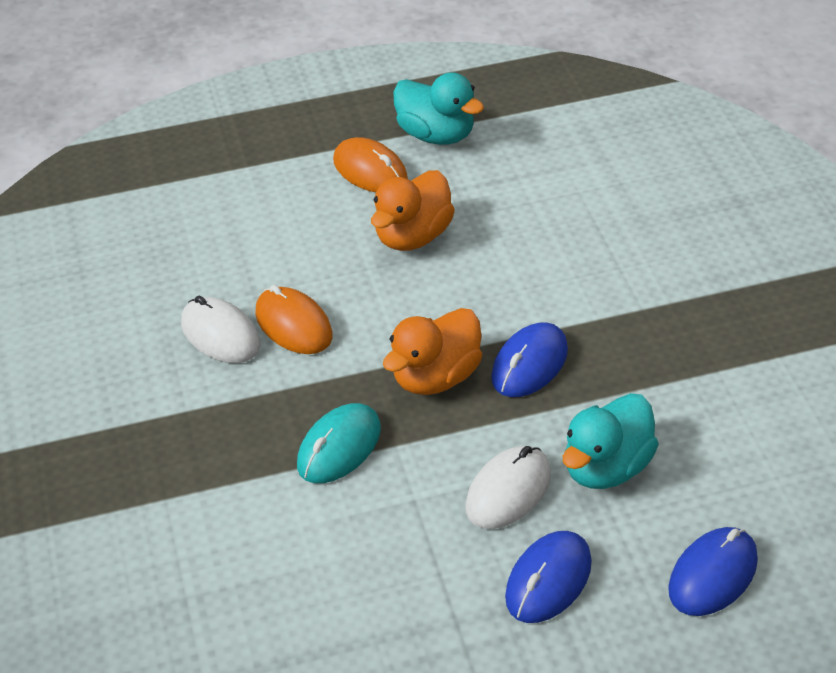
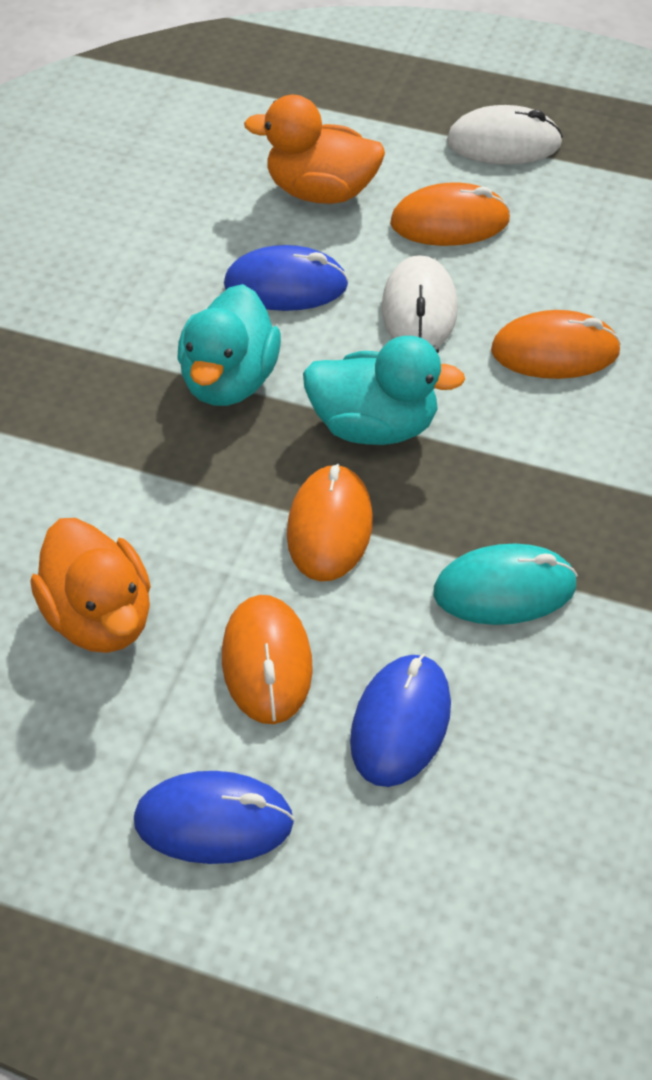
orange mouse: 2 -> 4

